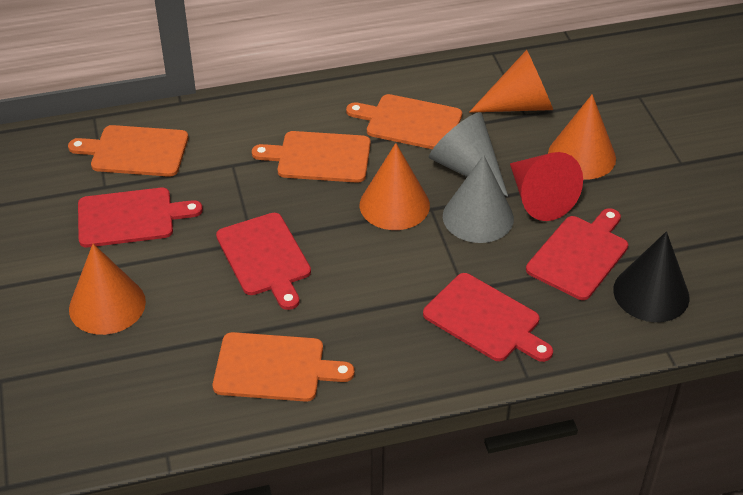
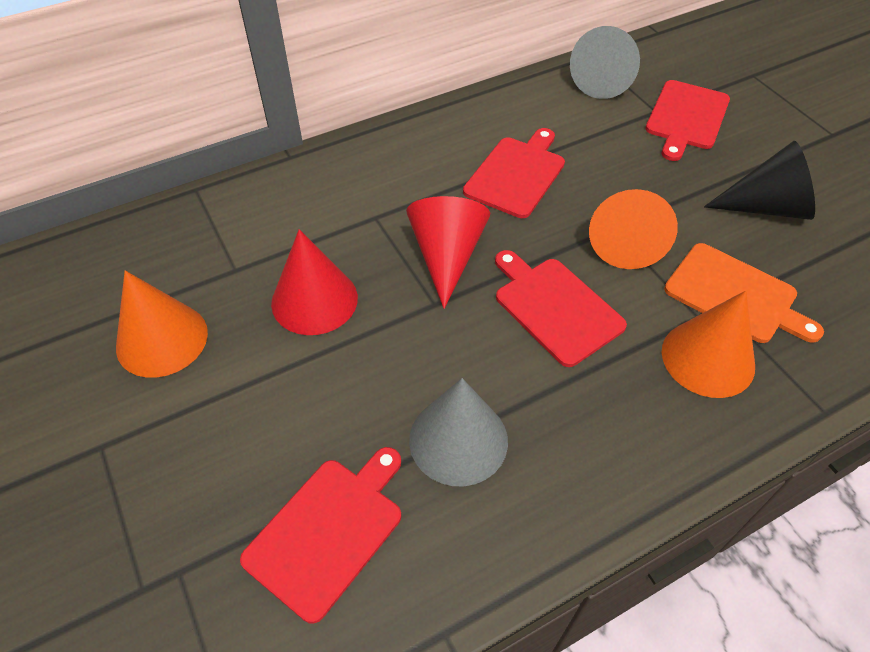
orange cone: 4 -> 3
orange cutting board: 4 -> 1
red cone: 1 -> 2

